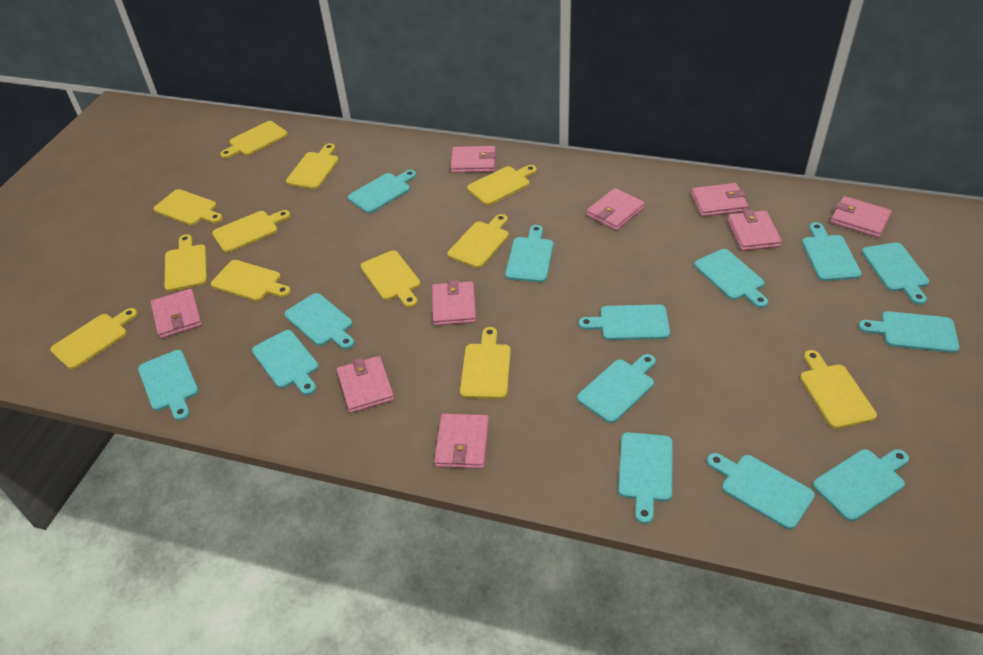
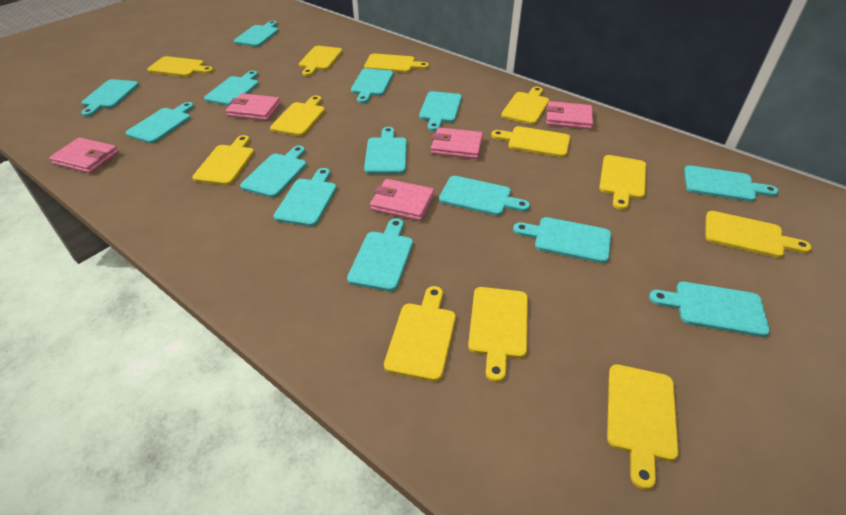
pink wallet: 9 -> 5

